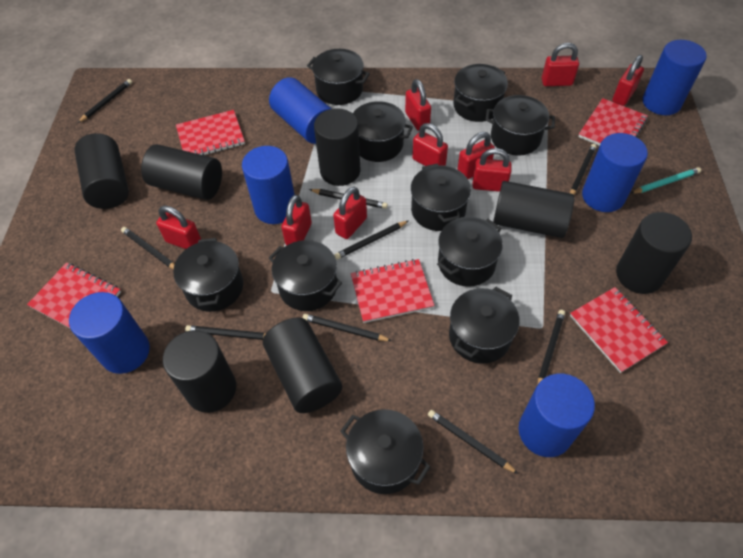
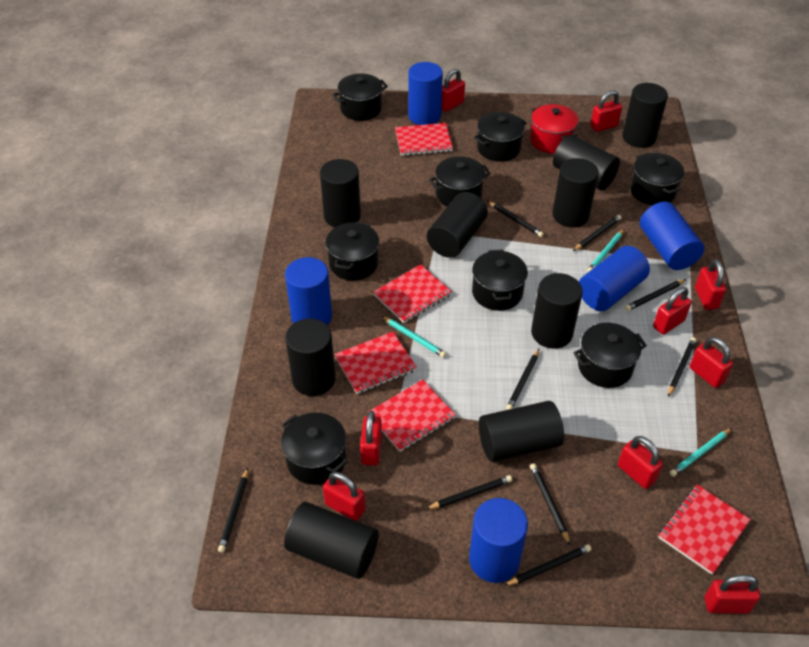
black cylinder: 7 -> 9
black pot: 10 -> 8
blue cylinder: 6 -> 5
red pot: 0 -> 1
turquoise pencil: 1 -> 3

